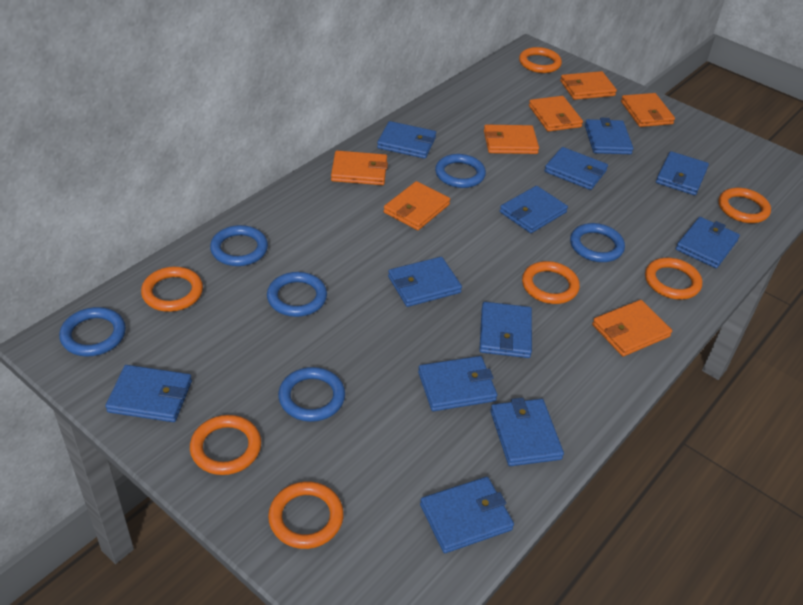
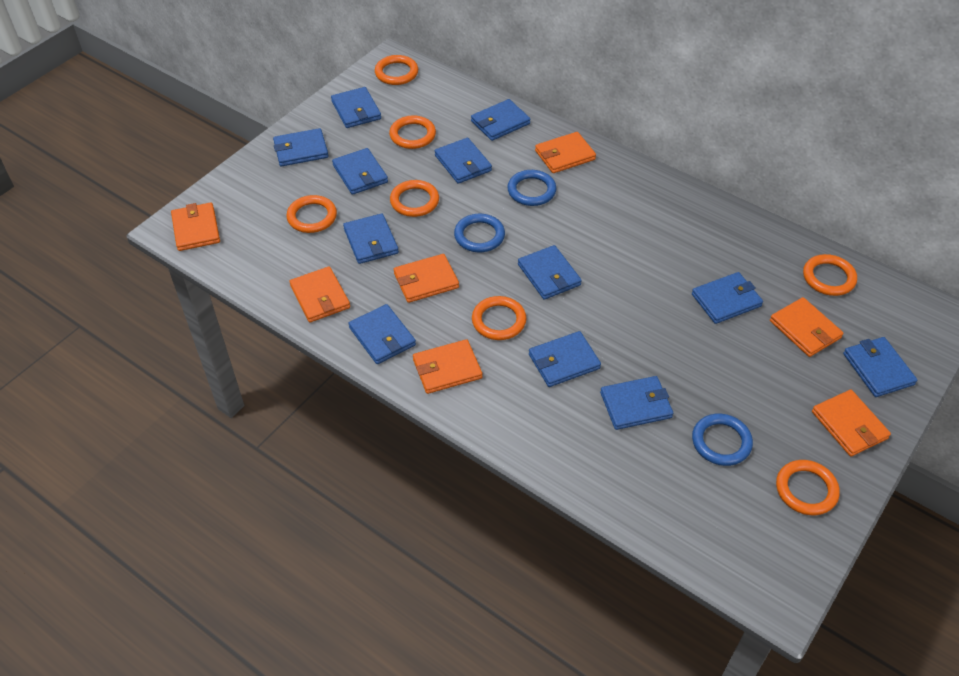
blue ring: 6 -> 3

